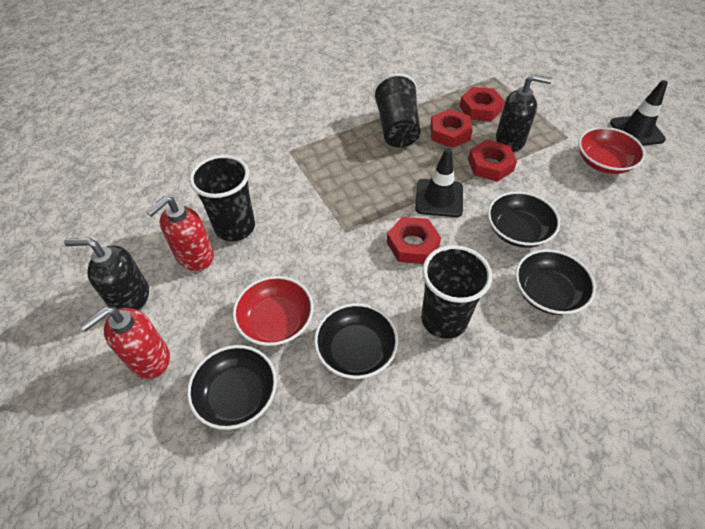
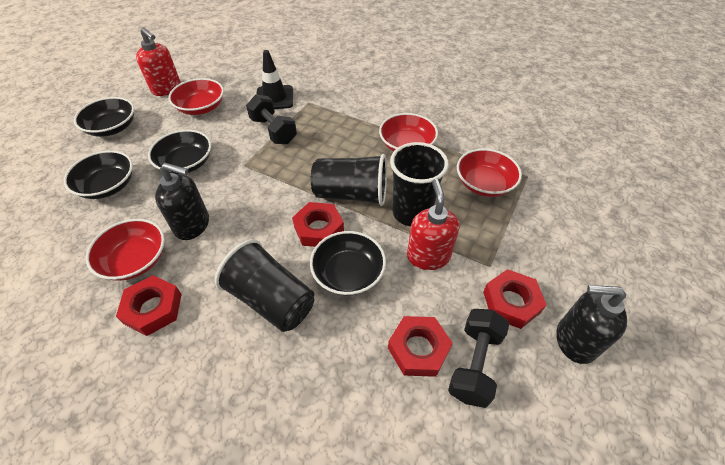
black dumbbell: 0 -> 2
black traffic cone: 2 -> 1
red bowl: 2 -> 4

